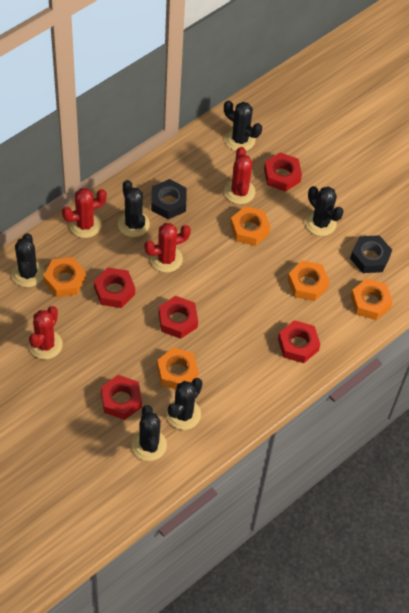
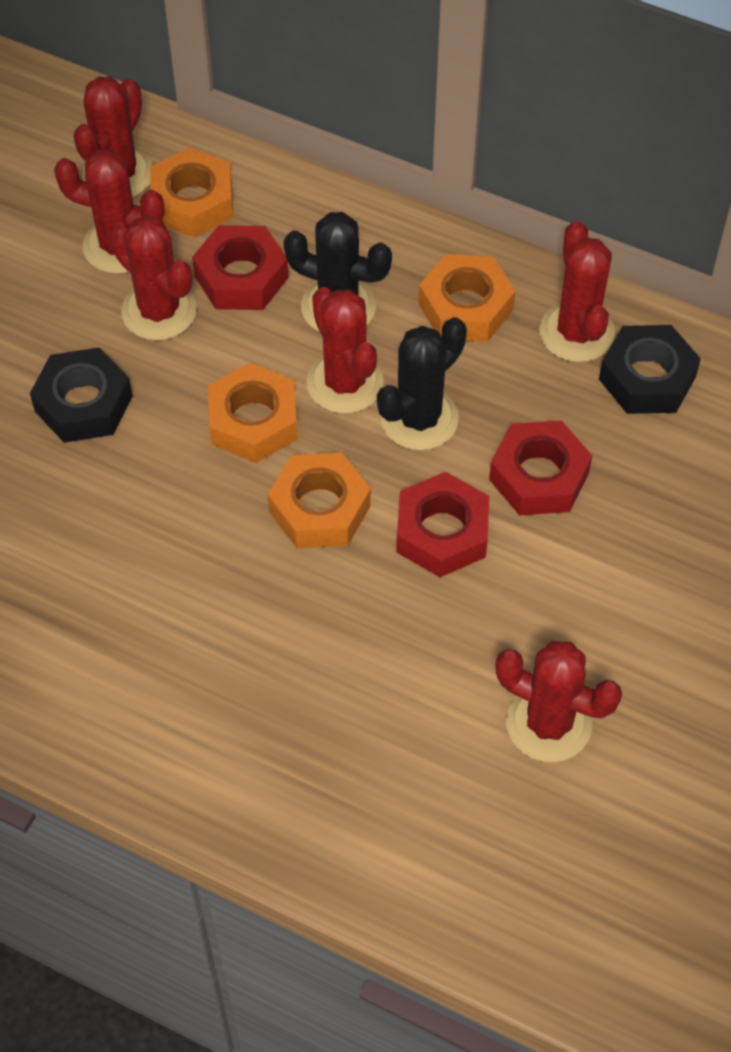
black cactus: 6 -> 2
orange nut: 5 -> 4
red cactus: 4 -> 6
red nut: 5 -> 3

